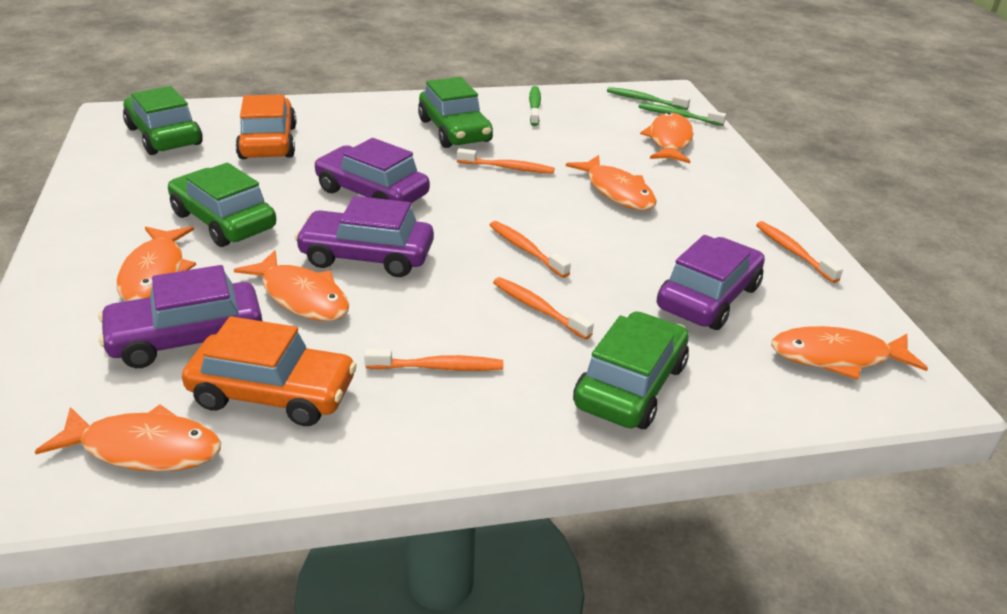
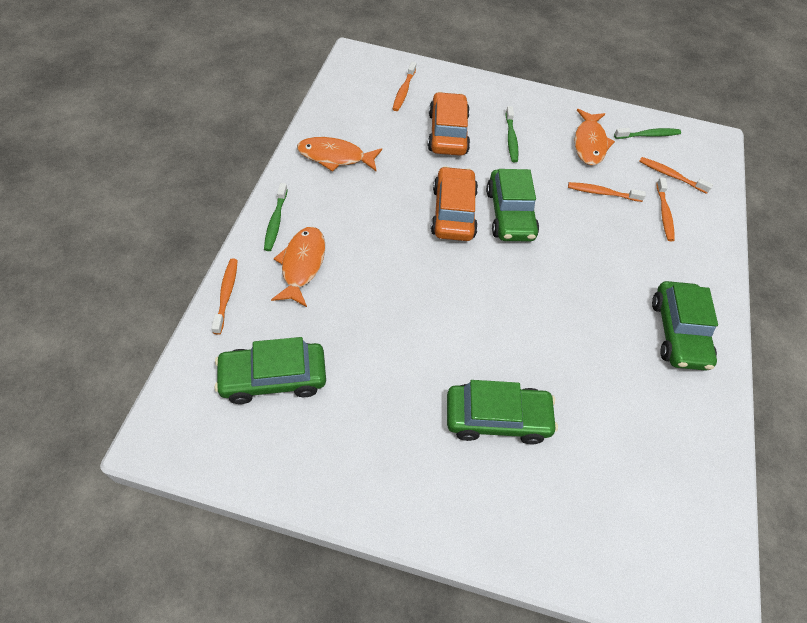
orange fish: 6 -> 3
purple car: 4 -> 0

